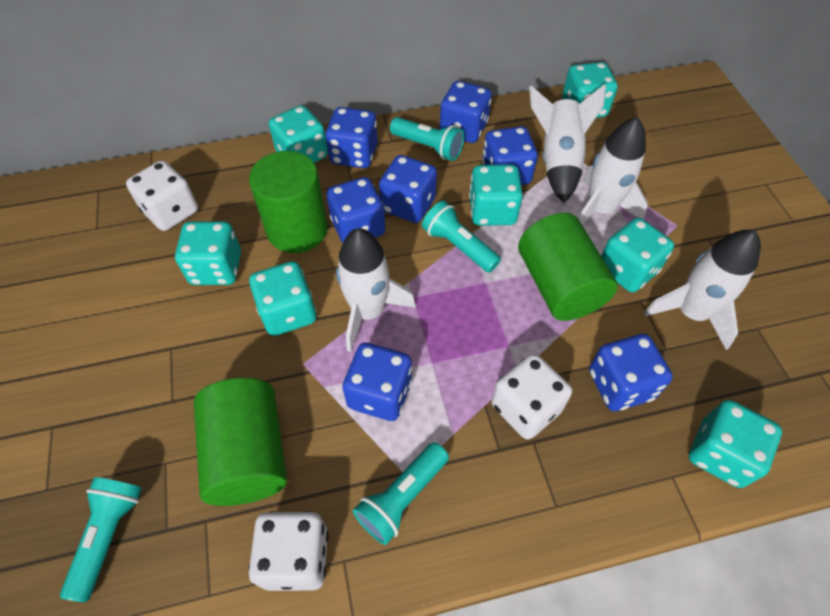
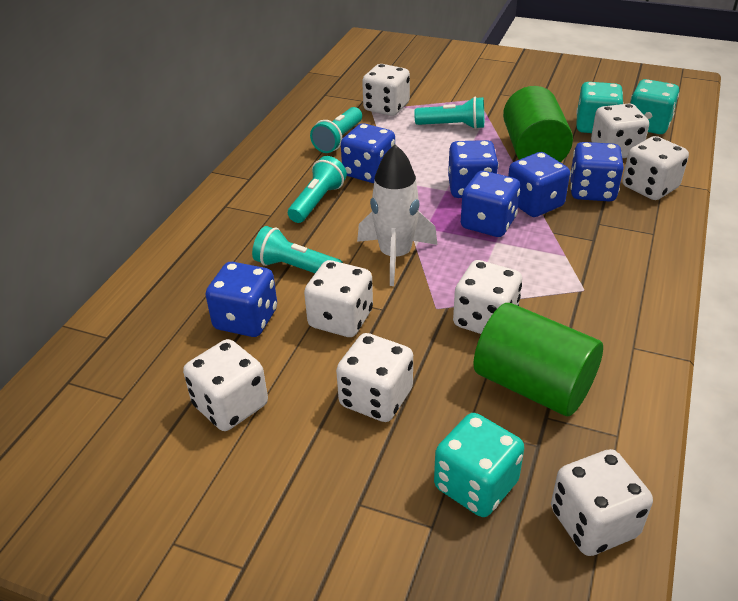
blue dice: 7 -> 6
green cylinder: 3 -> 2
turquoise dice: 7 -> 3
white dice: 3 -> 8
white rocket: 4 -> 1

